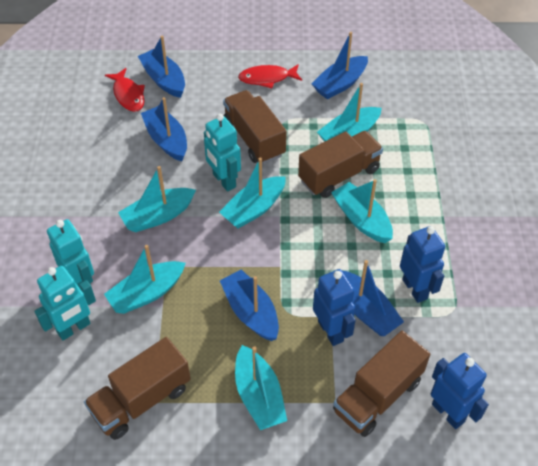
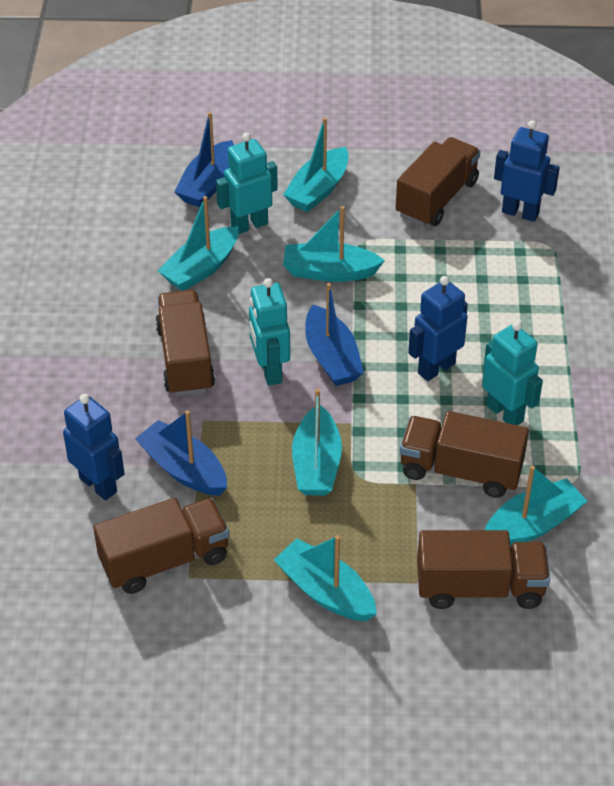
blue boat: 5 -> 3
brown truck: 4 -> 5
red fish: 2 -> 0

